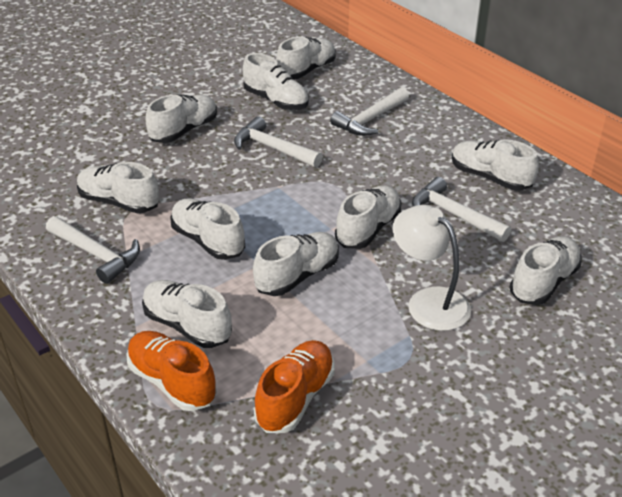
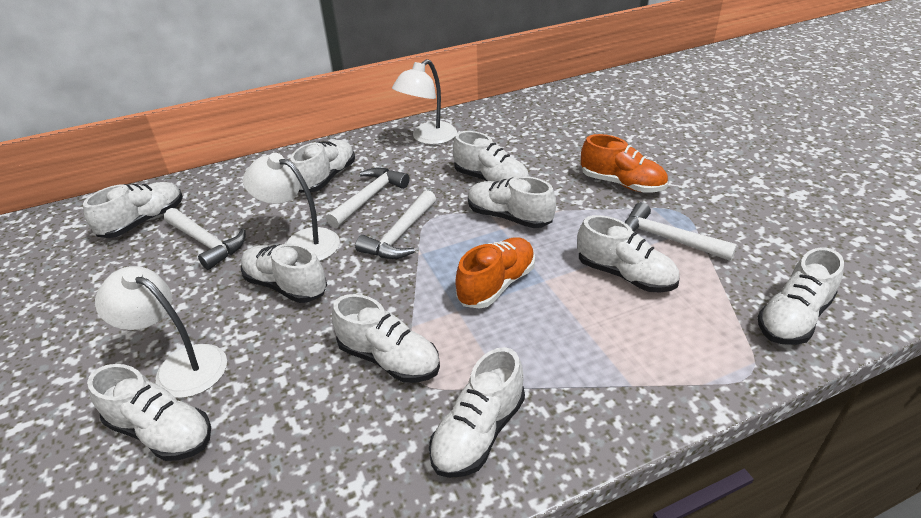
white lamp: 1 -> 3

